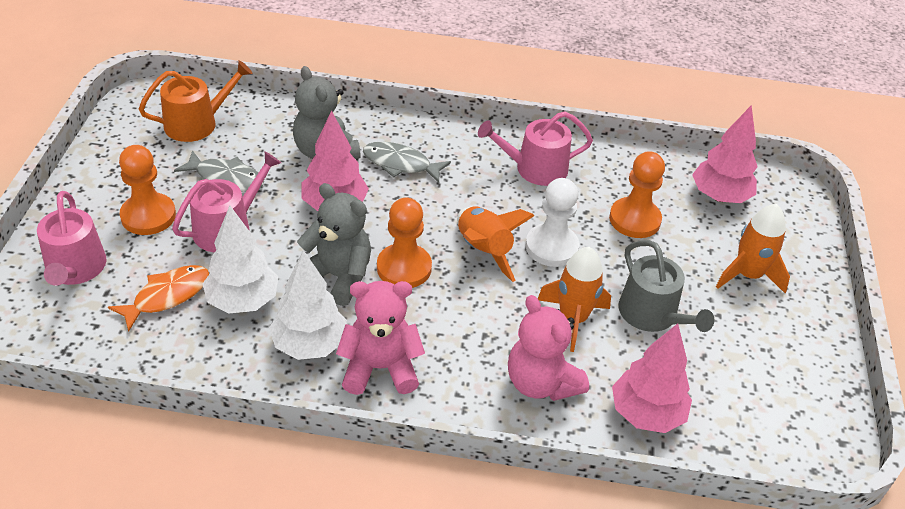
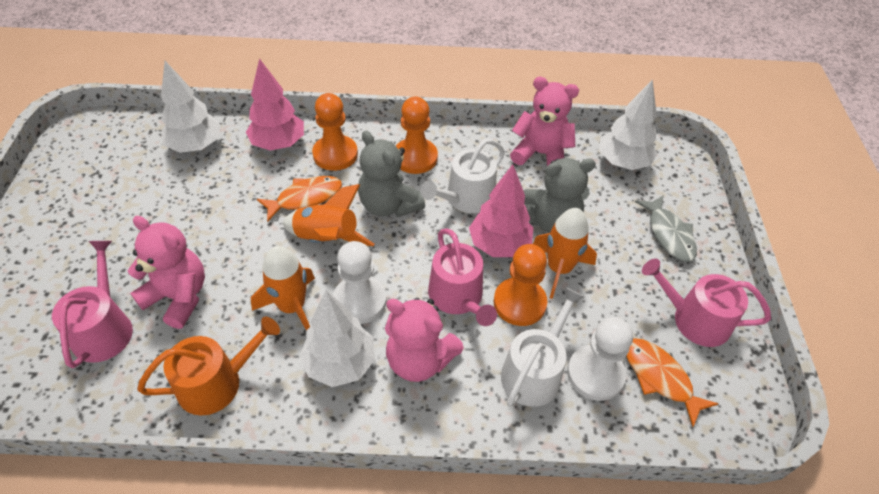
grey fish: 2 -> 1
grey watering can: 1 -> 0
orange fish: 1 -> 2
pink teddy bear: 2 -> 3
pink tree: 3 -> 2
white pawn: 1 -> 2
white tree: 2 -> 3
white watering can: 0 -> 2

